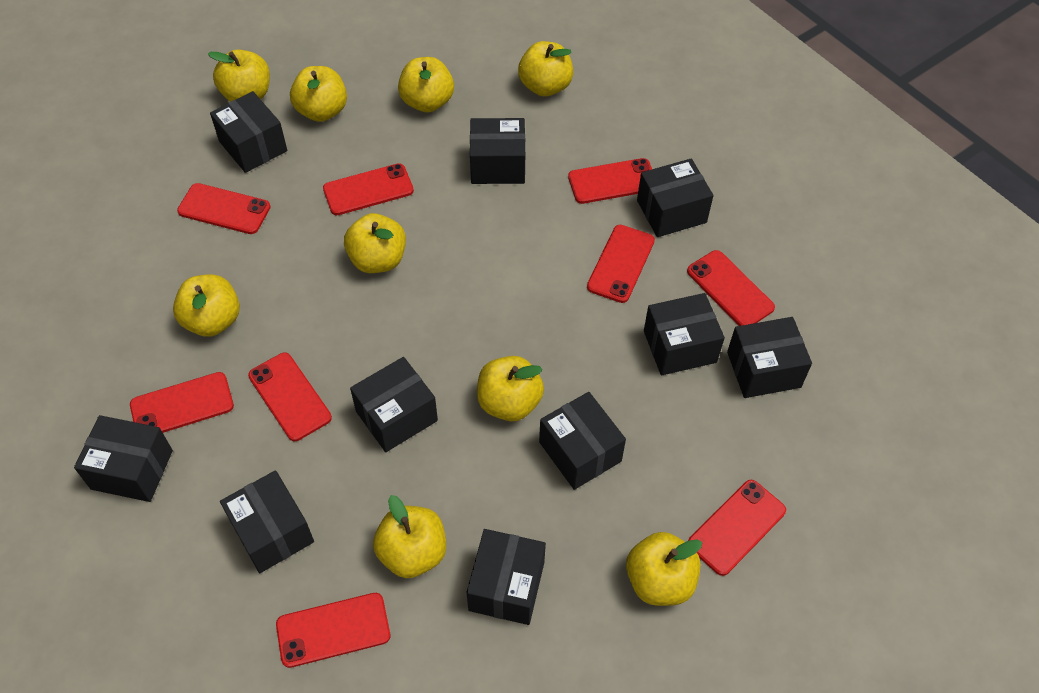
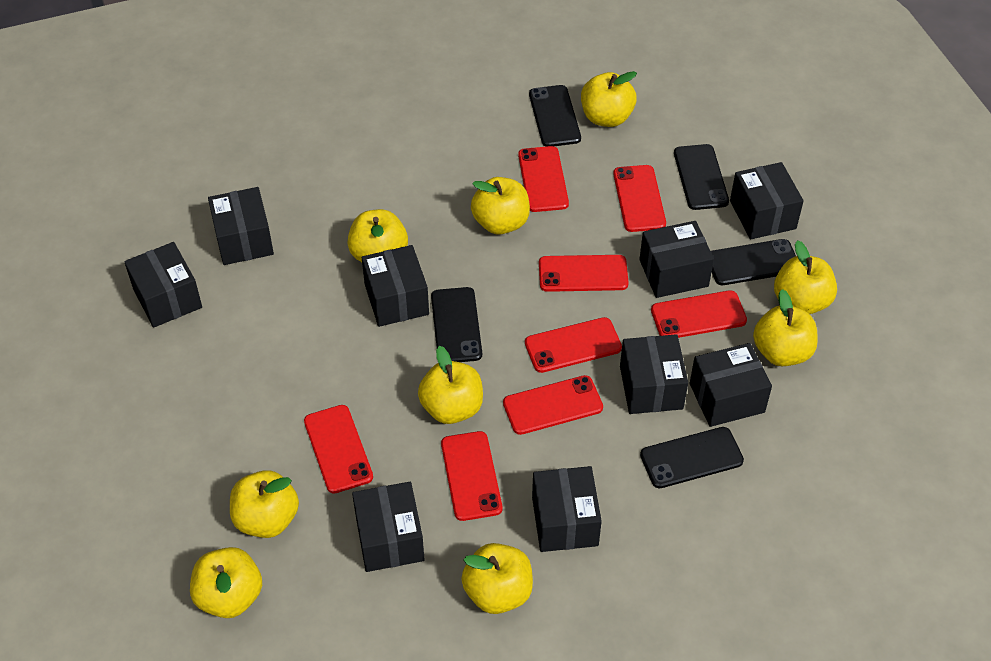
black box: 10 -> 9
black phone: 0 -> 5
red phone: 9 -> 8

